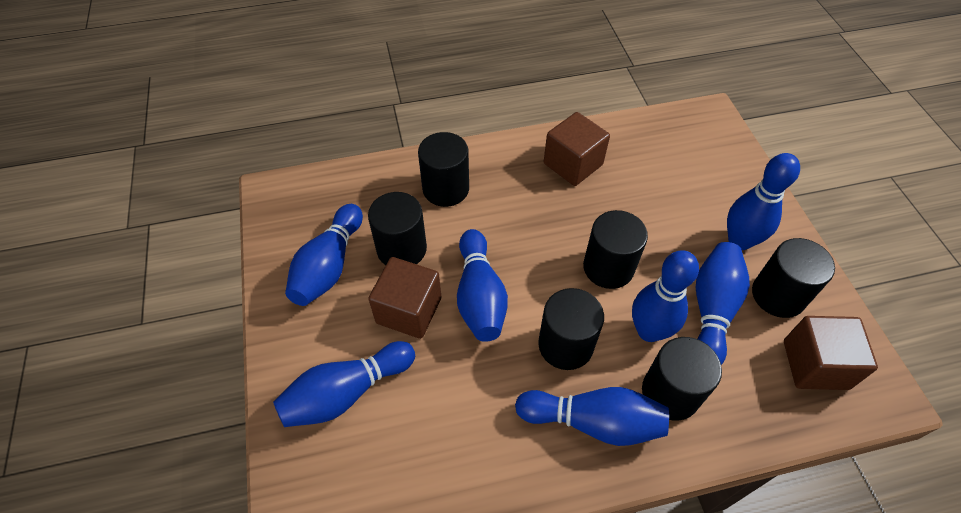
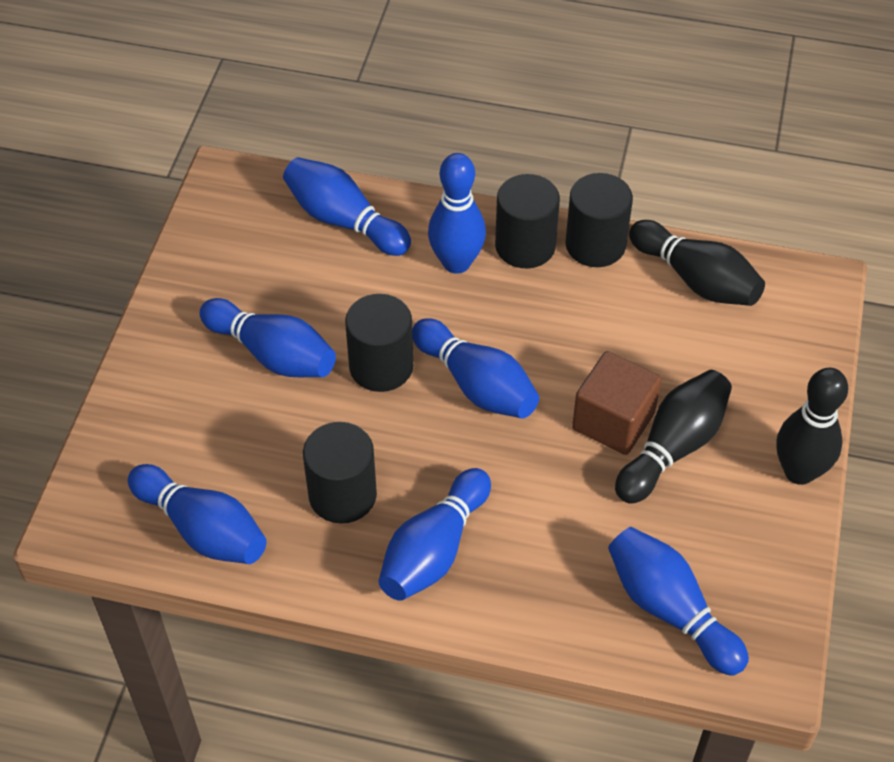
black bowling pin: 0 -> 3
black cylinder: 6 -> 4
brown cube: 3 -> 1

